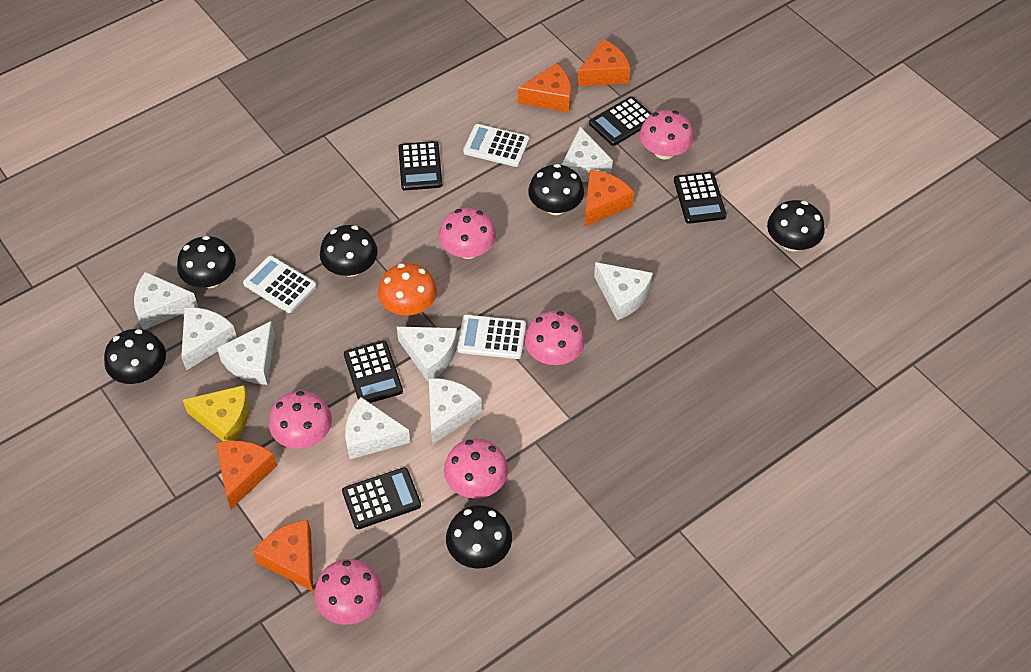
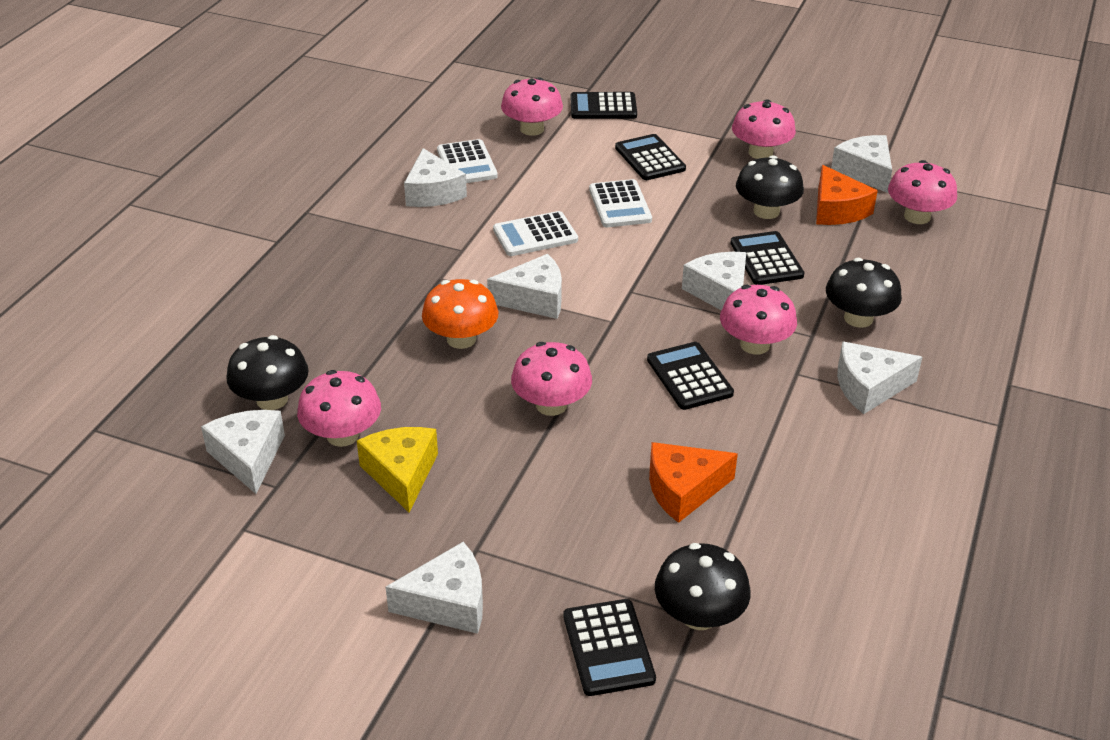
black mushroom: 6 -> 4
orange cheese: 5 -> 2
white cheese: 8 -> 7

